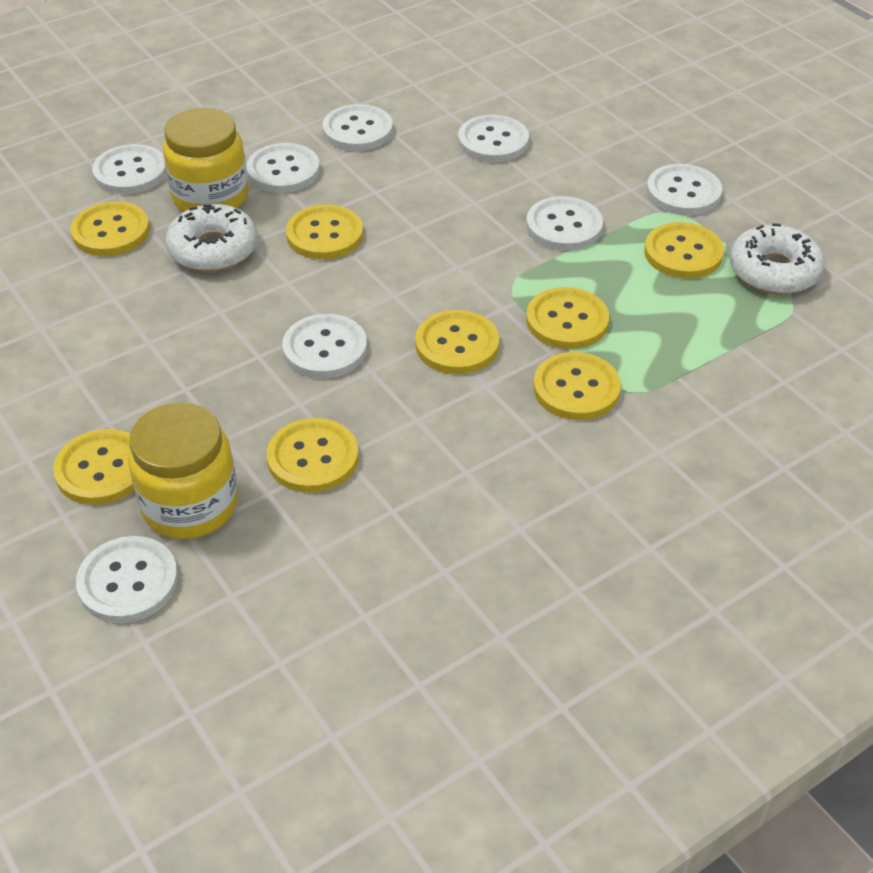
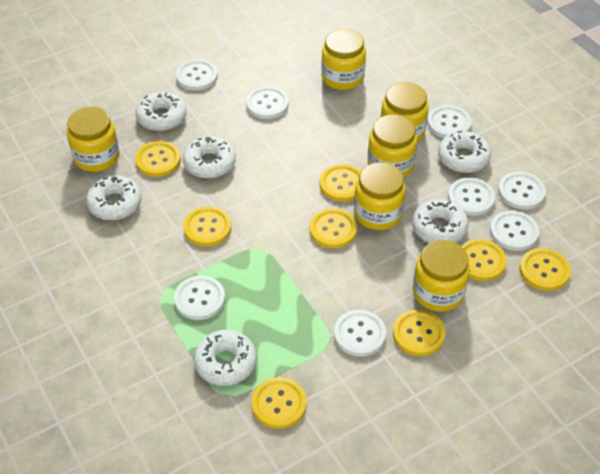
white donut: 2 -> 6
yellow jar: 2 -> 6

